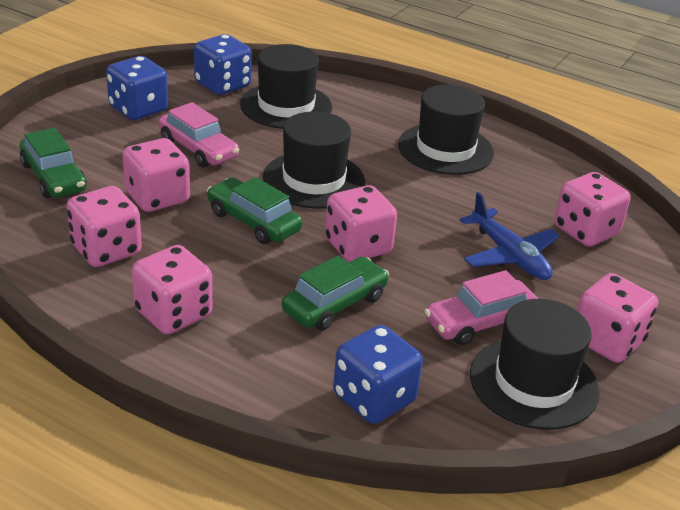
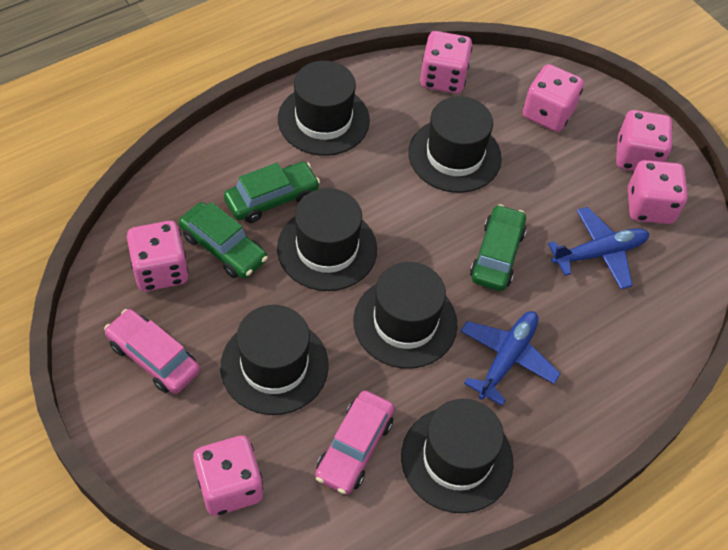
black hat: 4 -> 6
blue dice: 3 -> 0
blue plane: 1 -> 2

